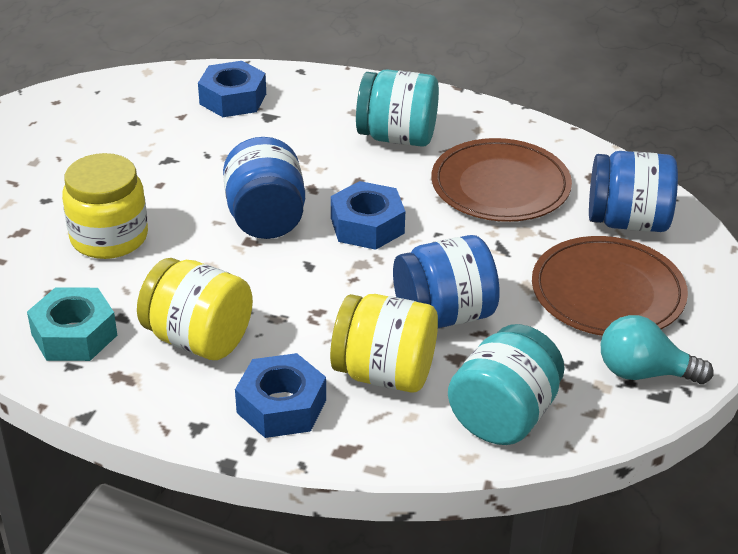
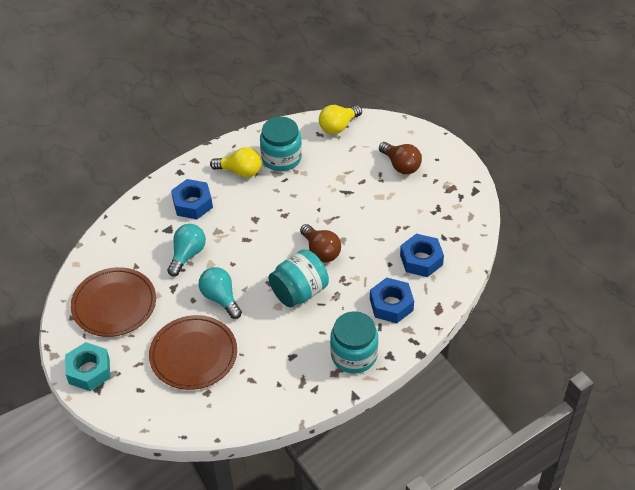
blue jar: 3 -> 0
brown light bulb: 0 -> 2
turquoise jar: 2 -> 3
turquoise light bulb: 1 -> 2
yellow jar: 3 -> 0
yellow light bulb: 0 -> 2

